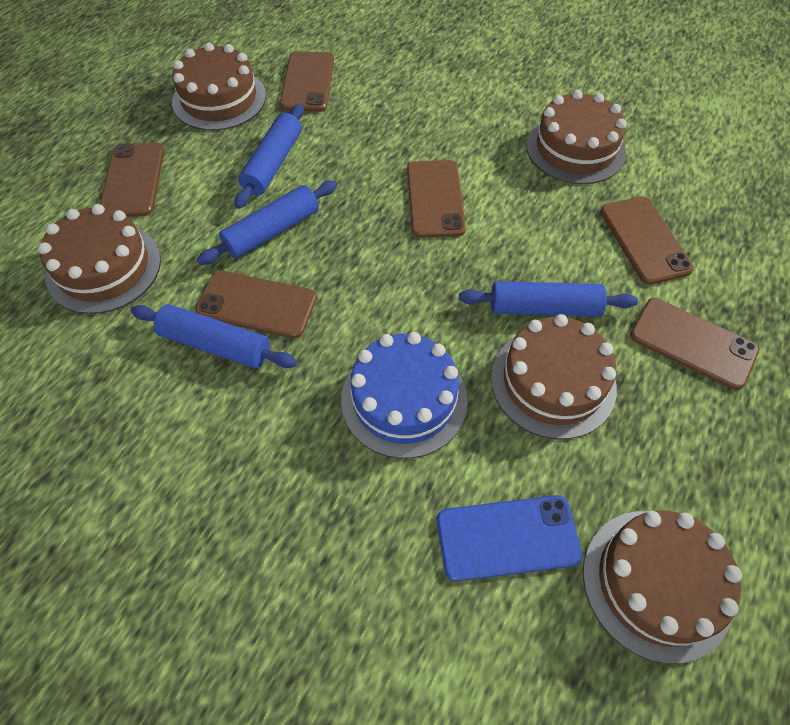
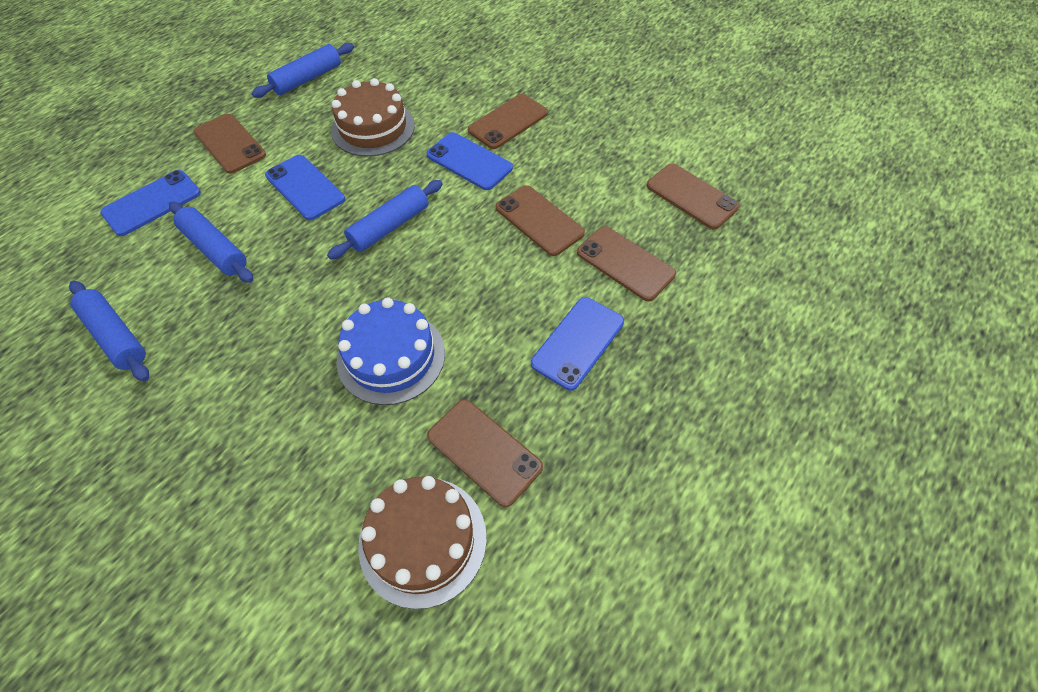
blue phone: 1 -> 4
brown cake: 5 -> 2

